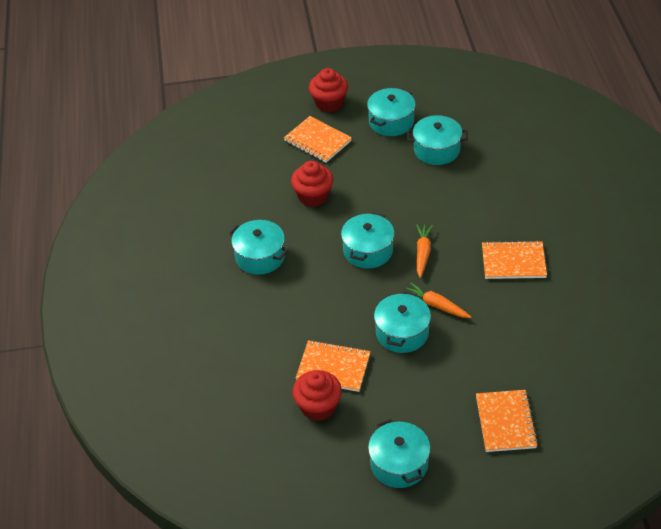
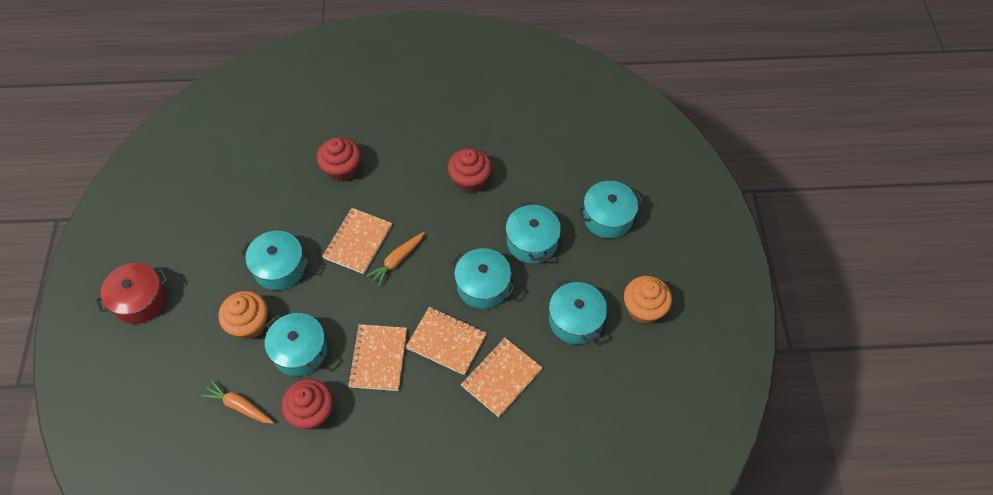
orange cupcake: 0 -> 2
red pot: 0 -> 1

